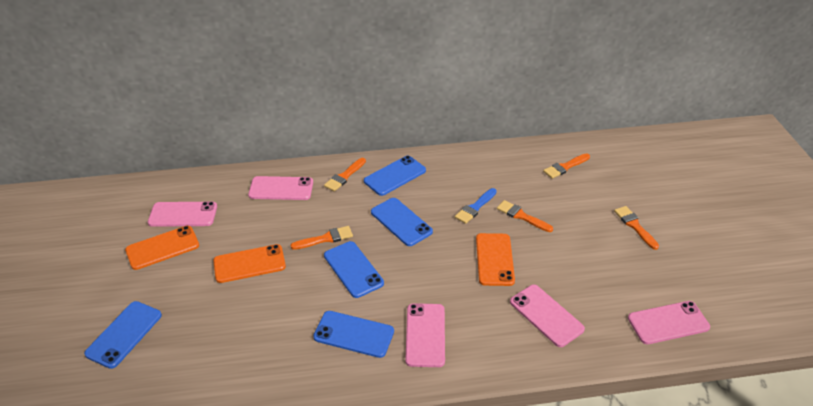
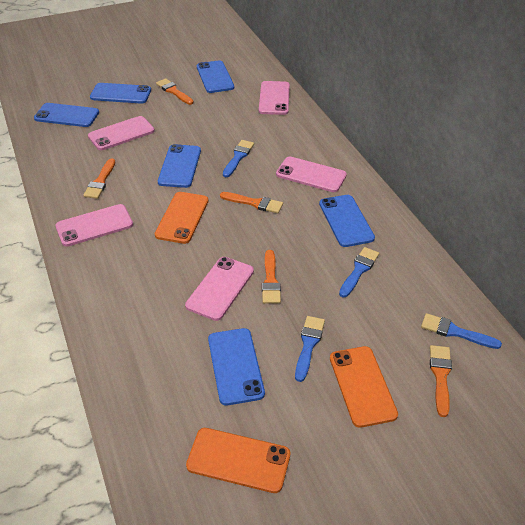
blue brush: 1 -> 4
blue phone: 5 -> 6

